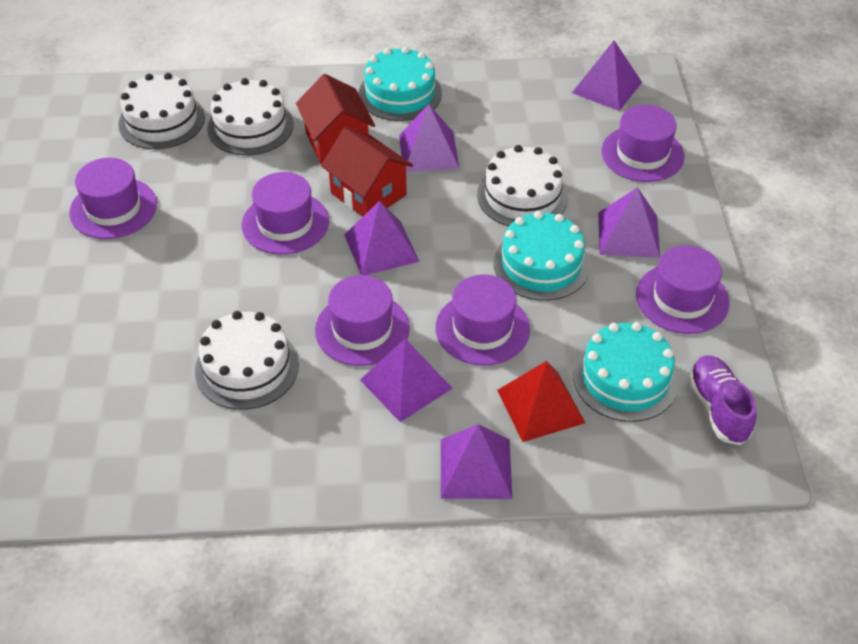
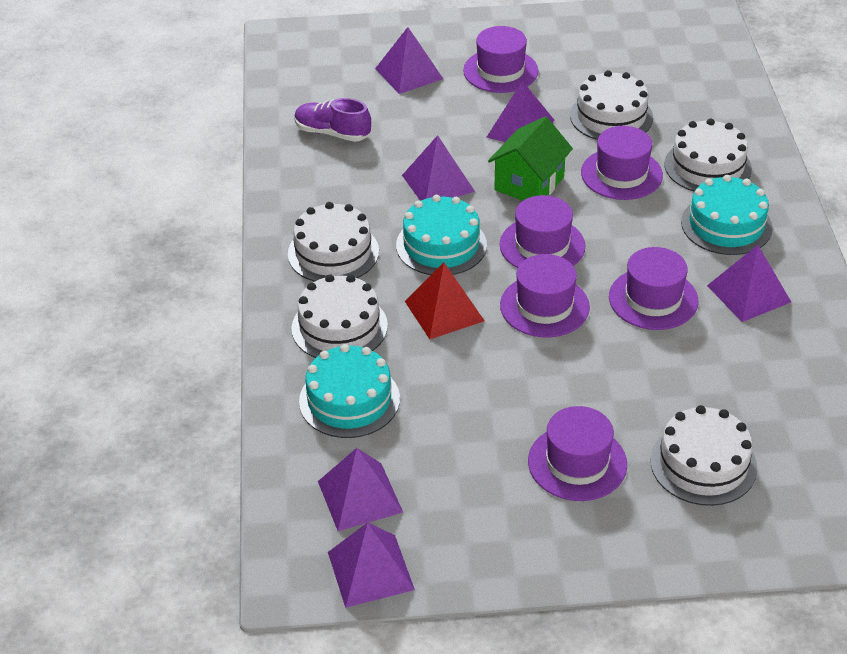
green house: 0 -> 1
red house: 2 -> 0
white cake: 4 -> 5

